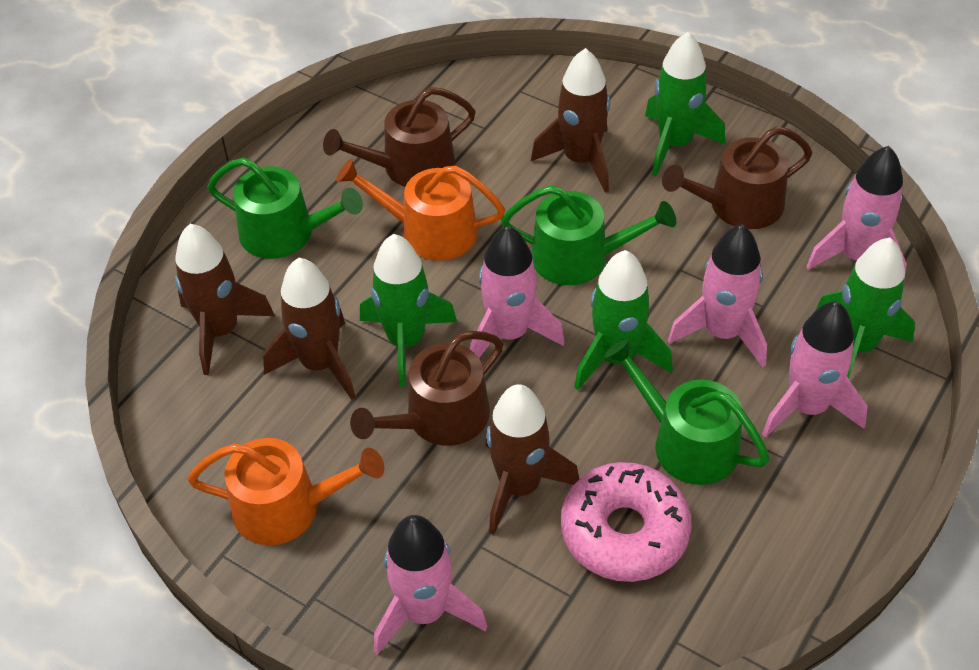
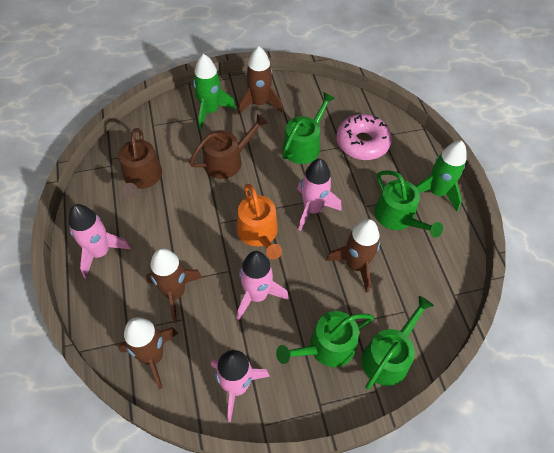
brown watering can: 3 -> 2
green rocket: 4 -> 2
green watering can: 3 -> 4
orange watering can: 2 -> 1
pink rocket: 5 -> 4

